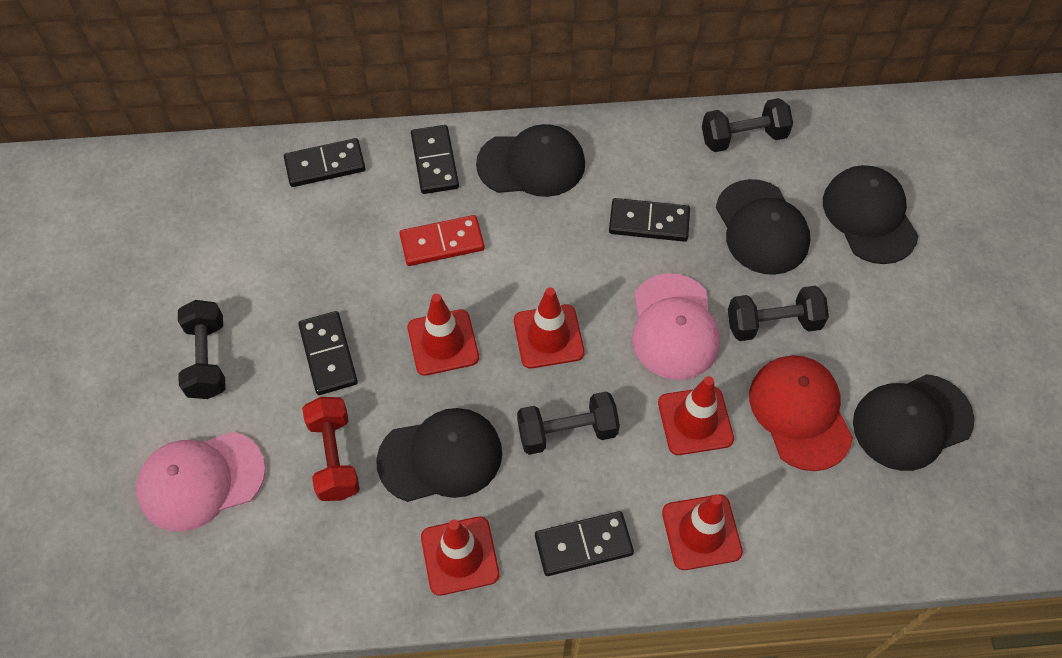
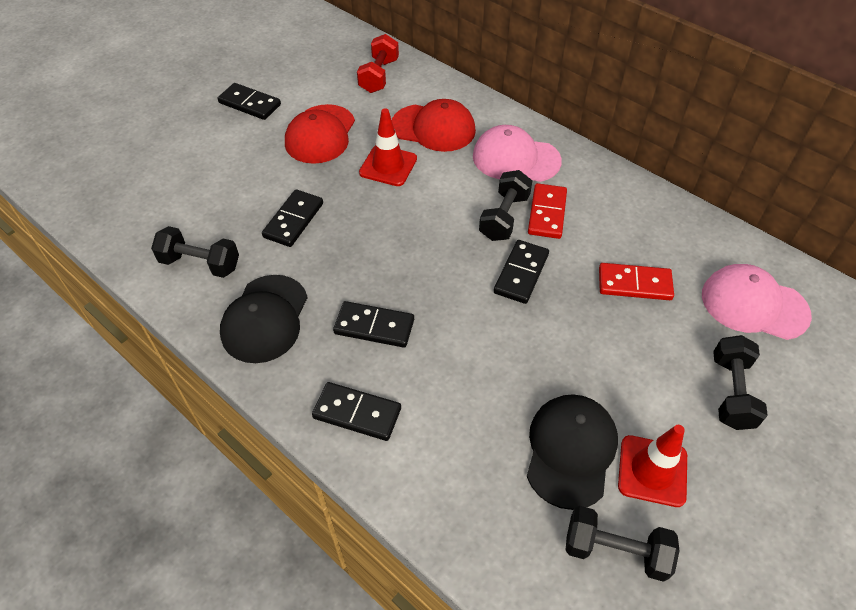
black cap: 5 -> 2
red cap: 1 -> 2
red domino: 1 -> 2
red traffic cone: 5 -> 2

